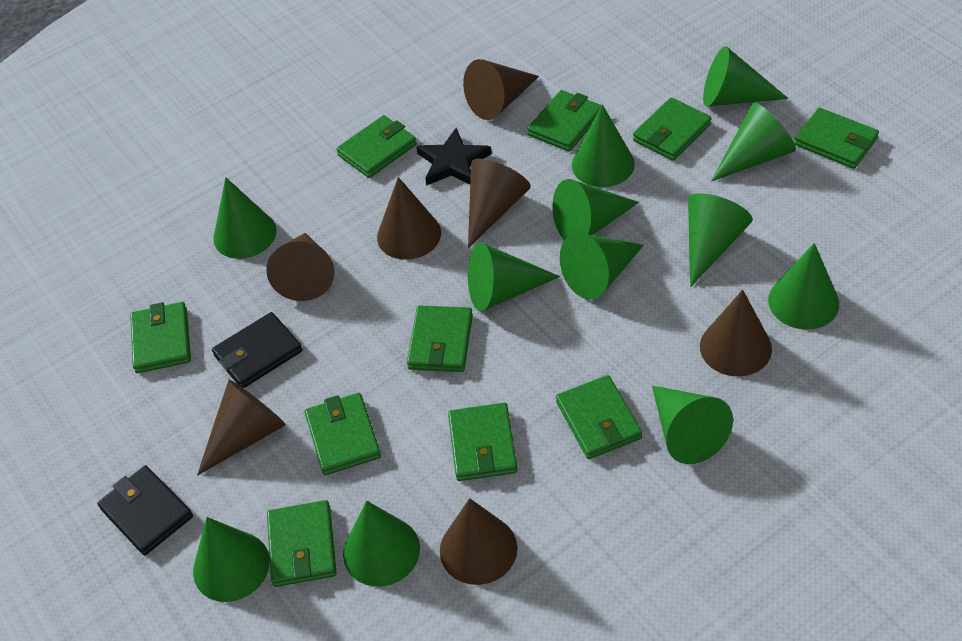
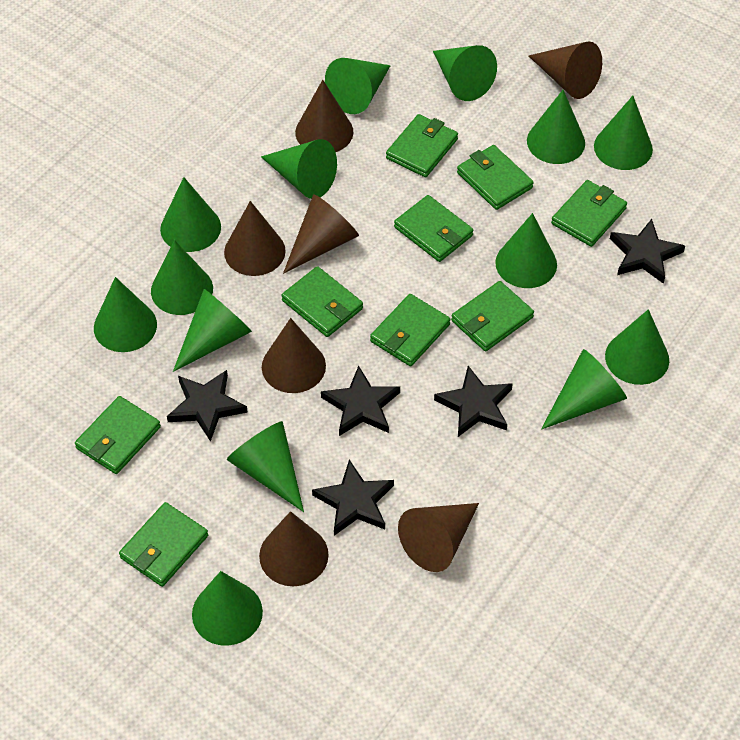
black star: 1 -> 5
black wallet: 2 -> 0
green cone: 12 -> 14
green wallet: 10 -> 9

